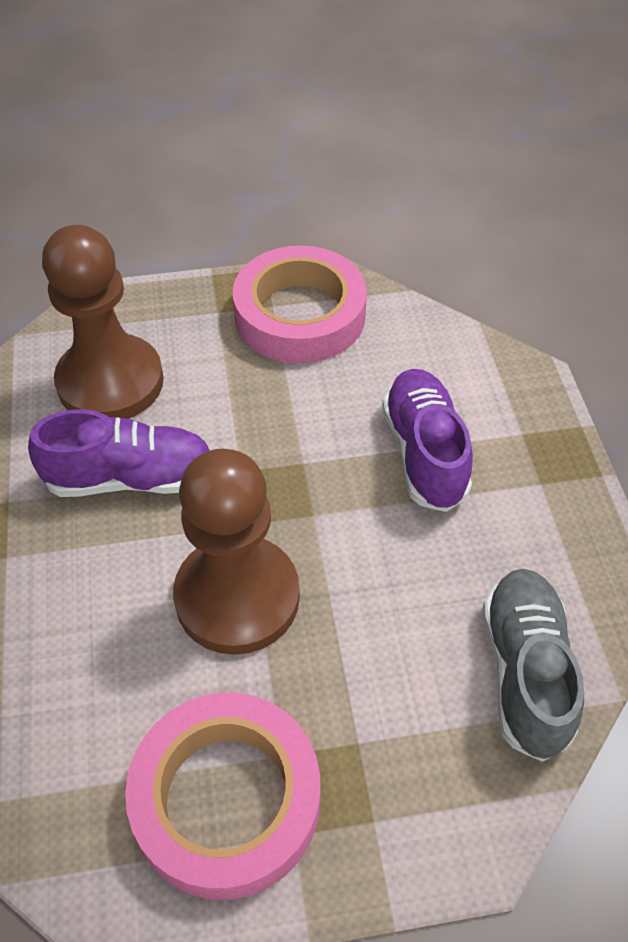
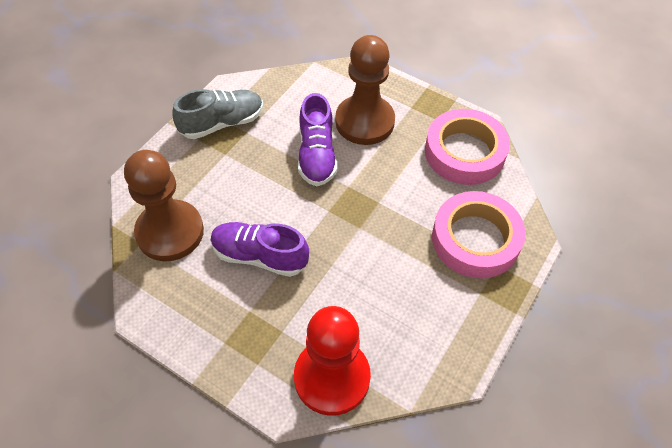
red pawn: 0 -> 1

